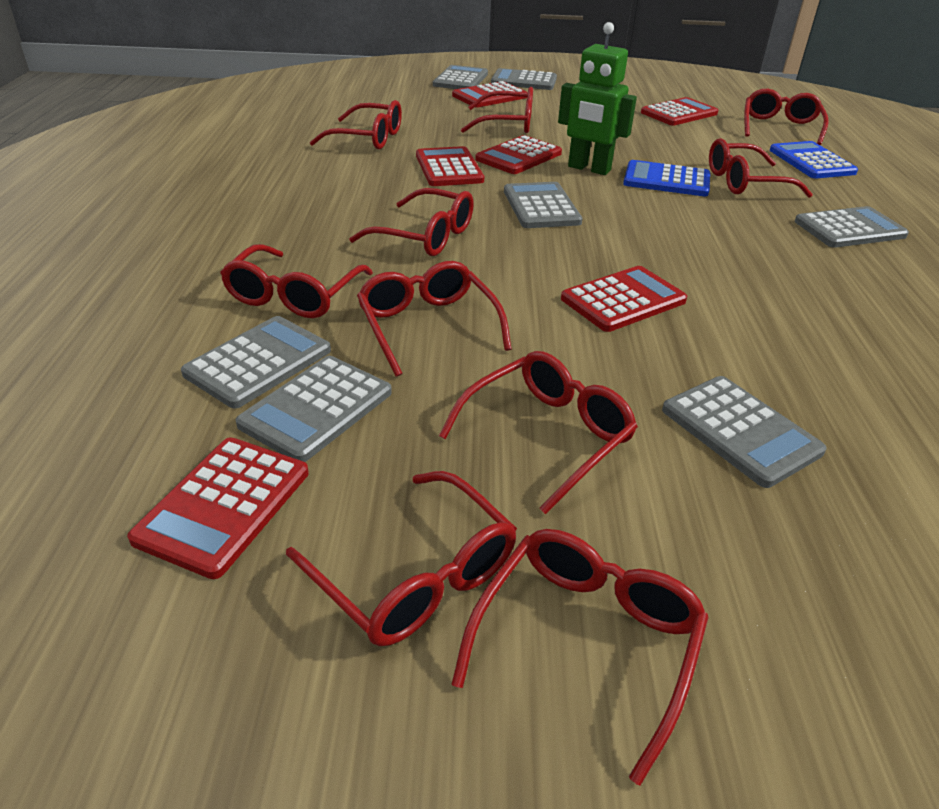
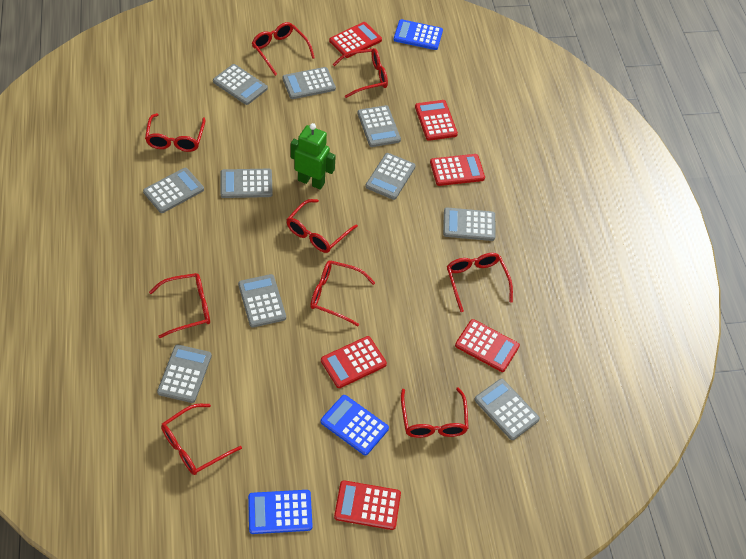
blue calculator: 2 -> 3
grey calculator: 7 -> 10
red glasses: 10 -> 9

